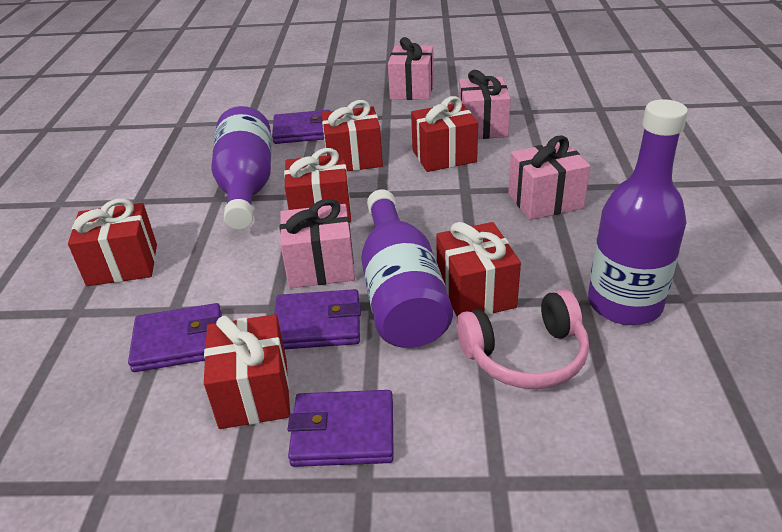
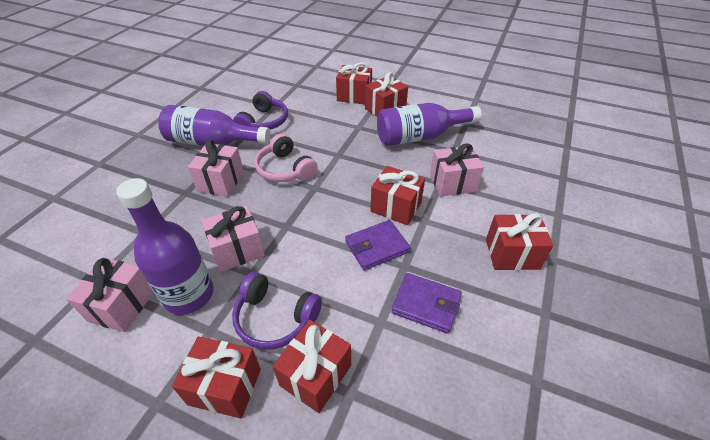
purple headphones: 0 -> 2
purple wallet: 4 -> 2

